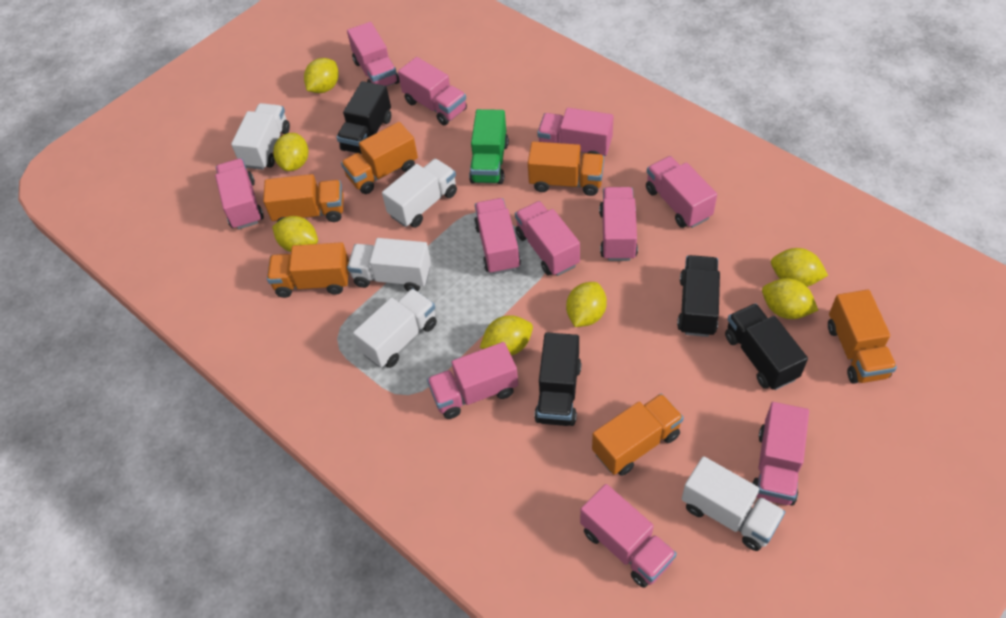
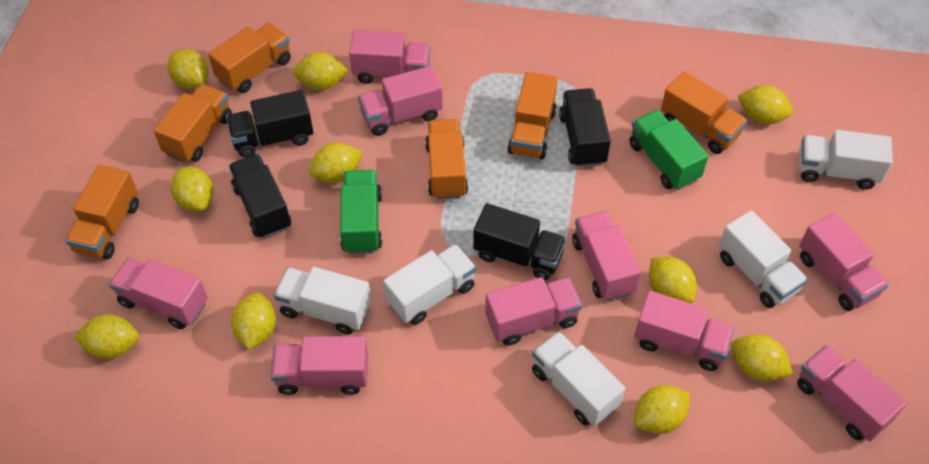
green truck: 1 -> 2
pink truck: 11 -> 9
yellow lemon: 7 -> 10

